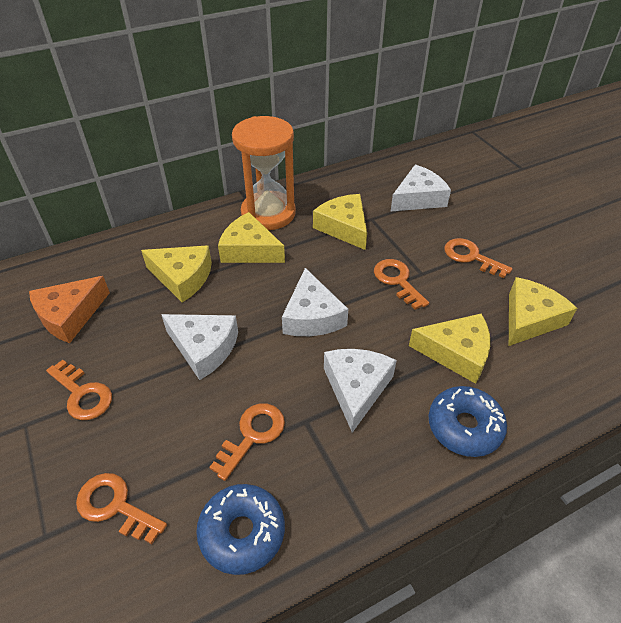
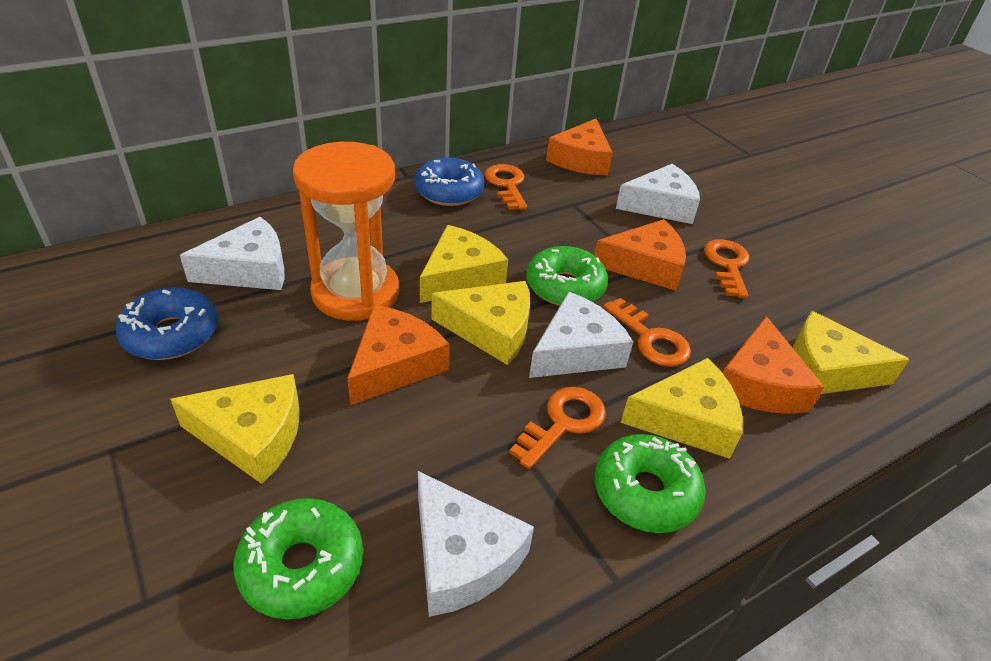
green donut: 0 -> 3
orange cheese: 1 -> 4
orange key: 5 -> 4

